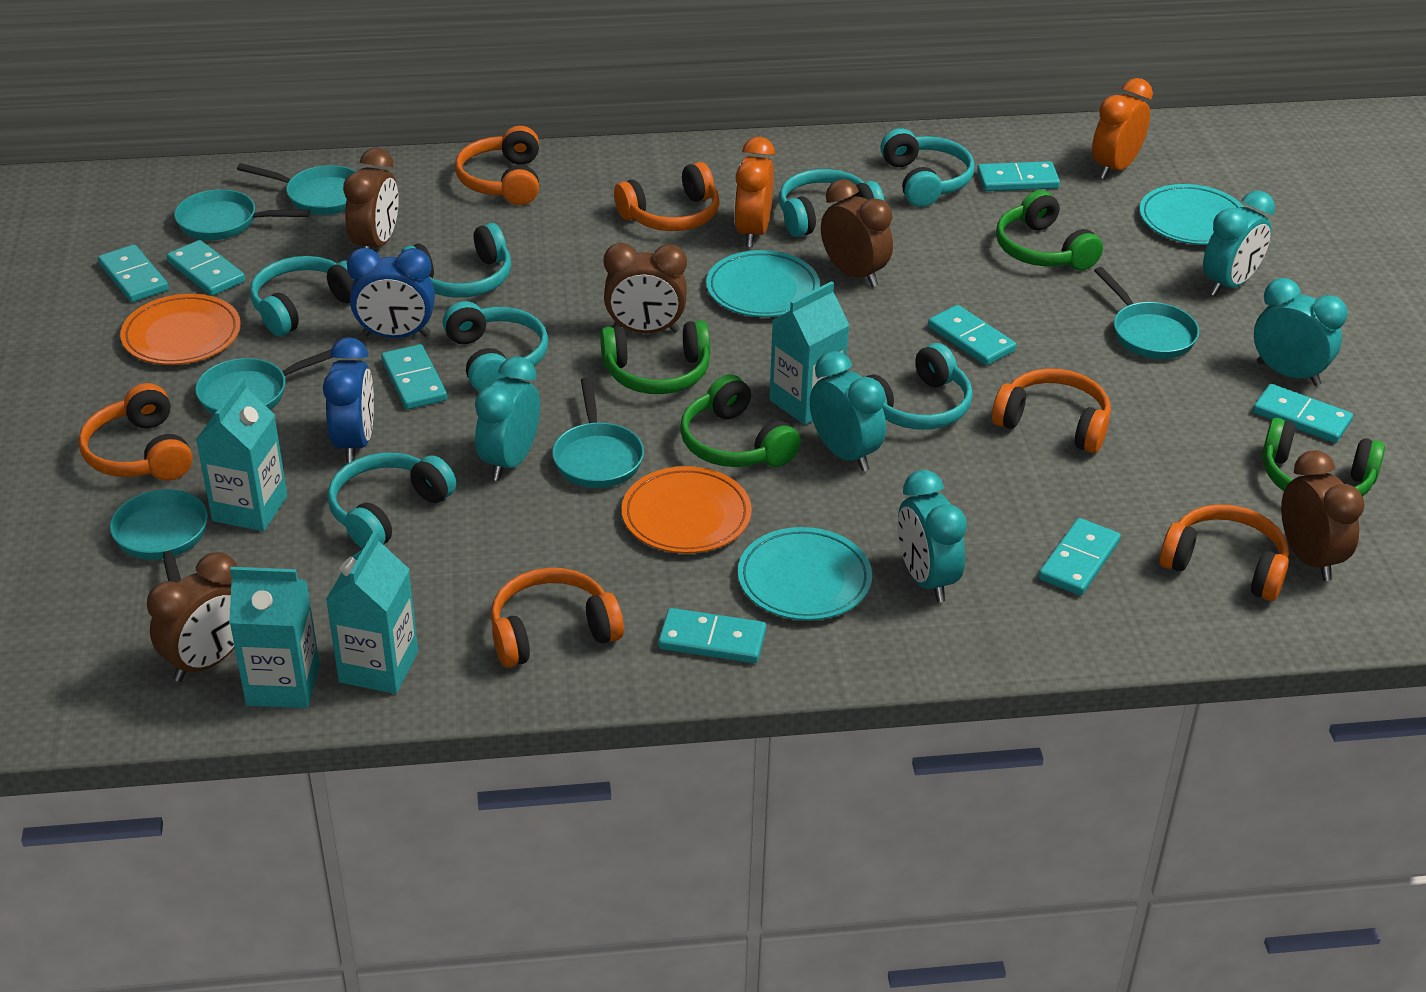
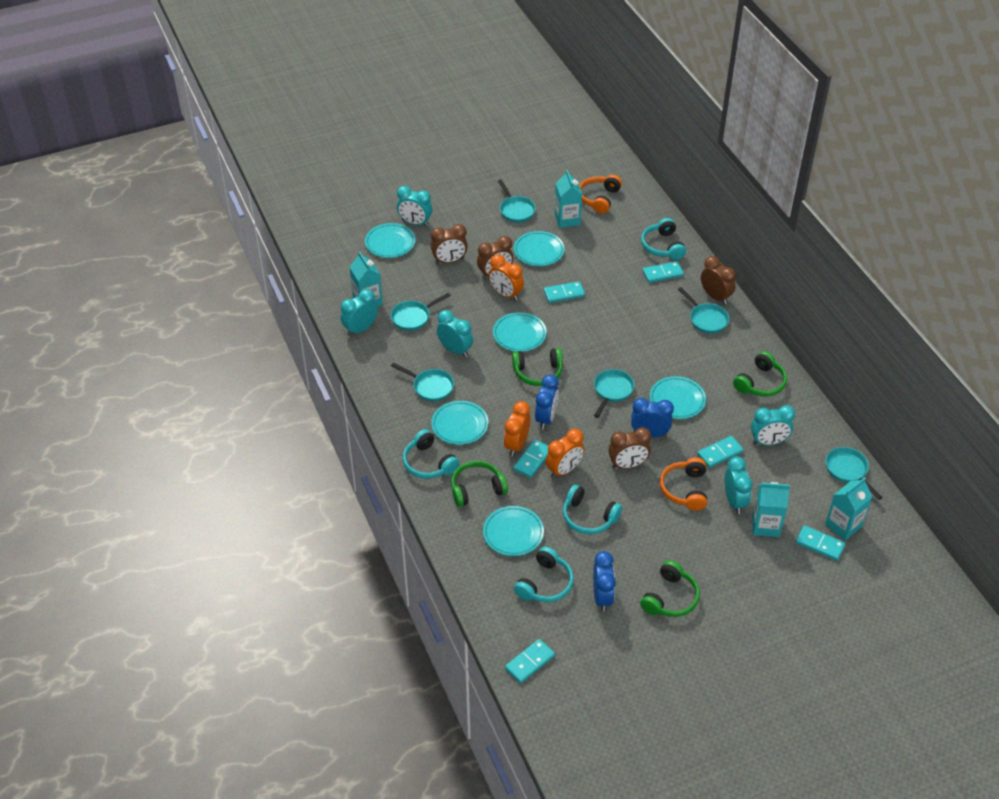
blue clock: 2 -> 3
brown clock: 5 -> 4
orange clock: 2 -> 3
orange headphones: 6 -> 2
orange plate: 2 -> 0
turquoise domino: 8 -> 6
turquoise headphones: 7 -> 4
turquoise plate: 3 -> 6

